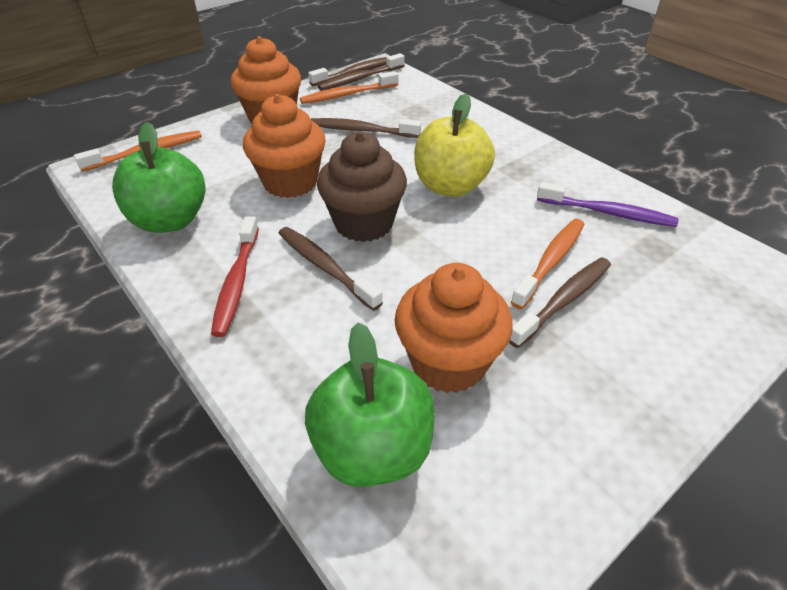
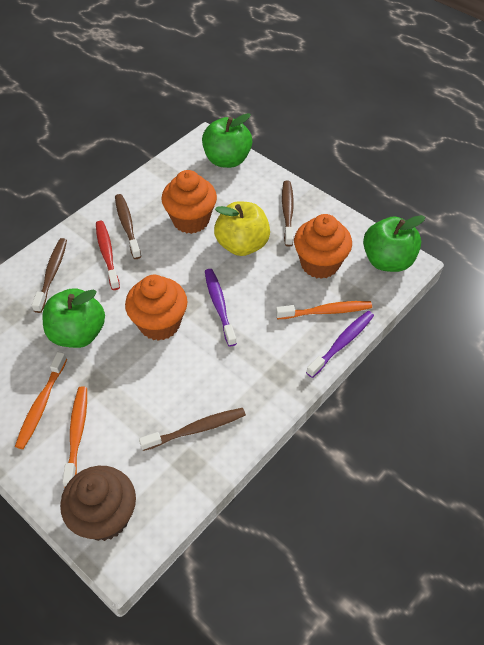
brown toothbrush: 5 -> 4
green apple: 2 -> 3
purple toothbrush: 1 -> 2

